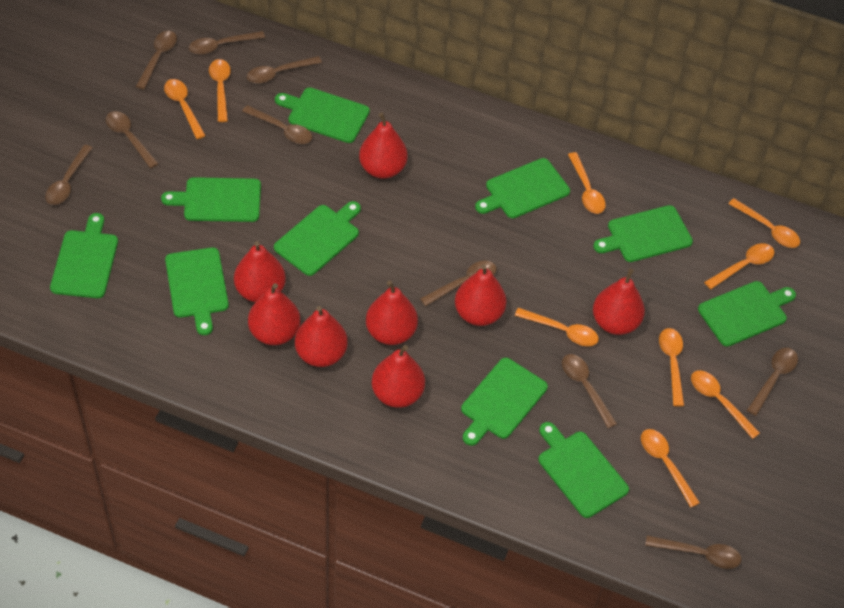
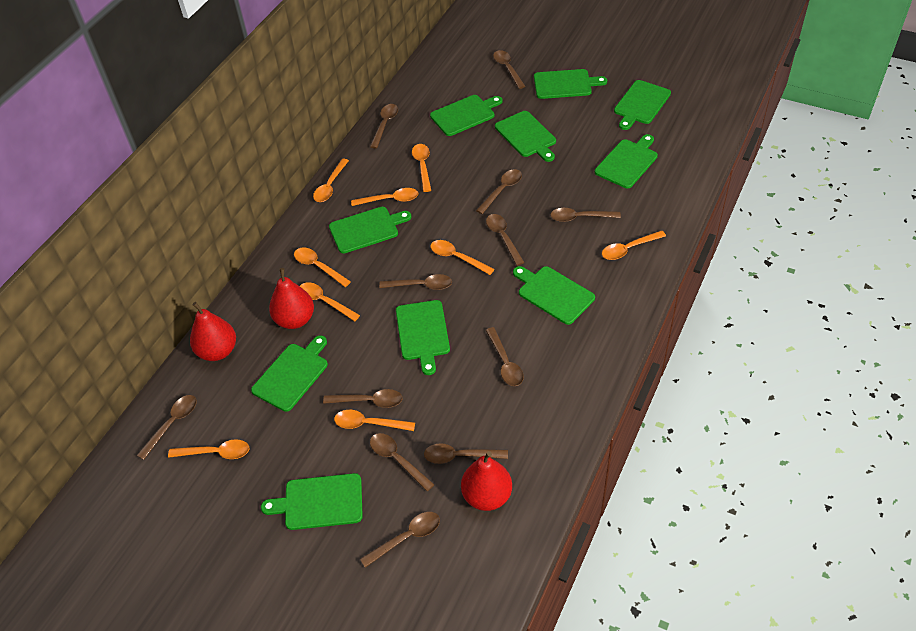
brown spoon: 10 -> 12
red pear: 8 -> 3

